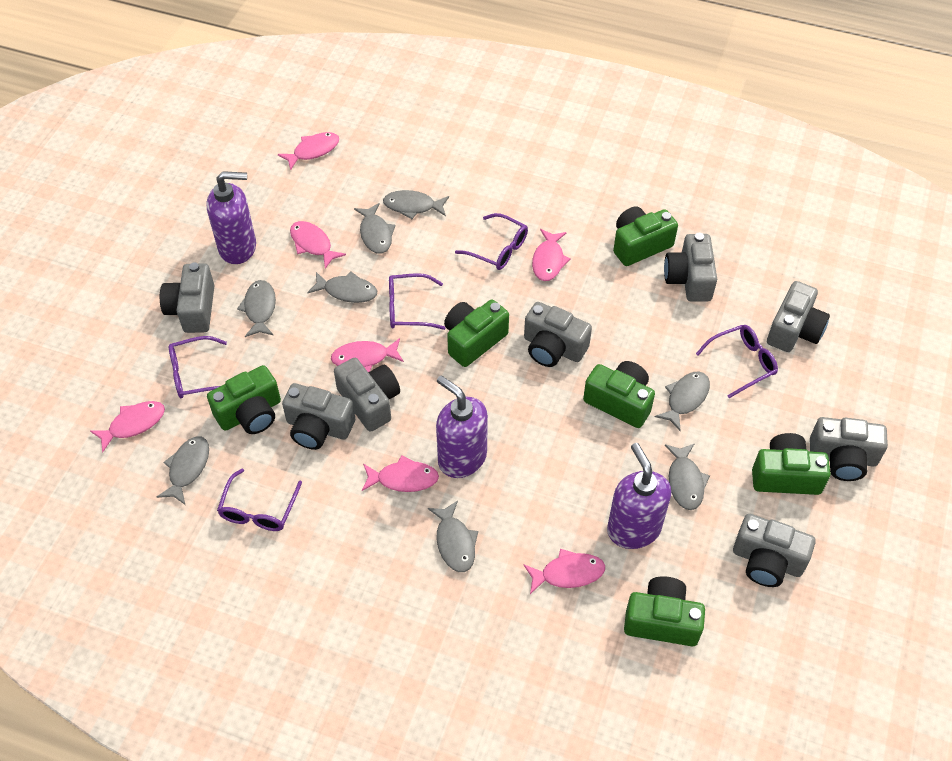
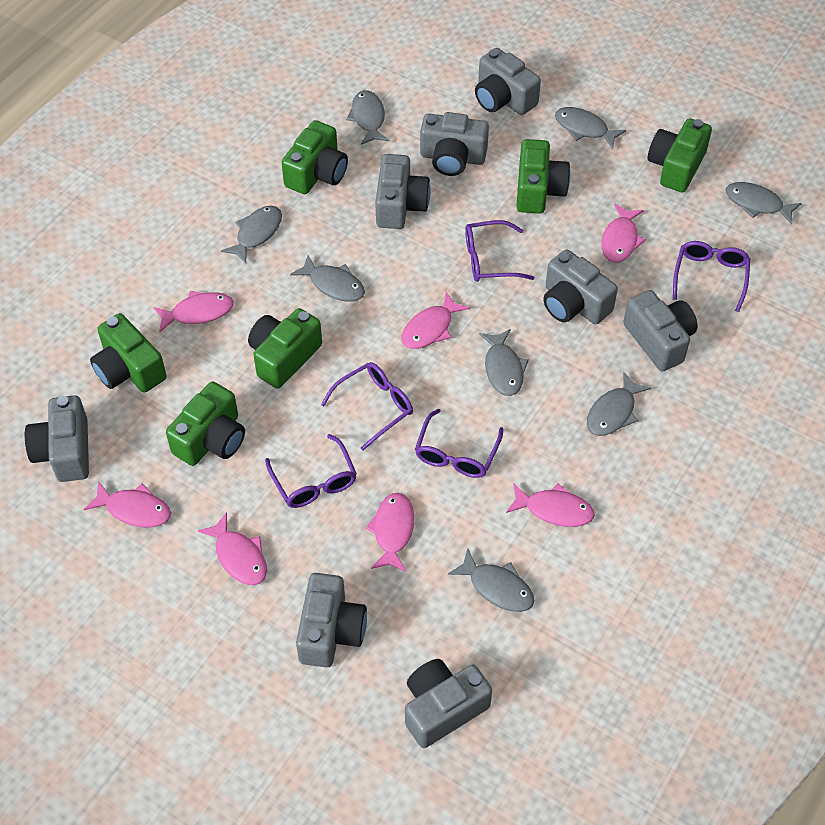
purple soap dispenser: 3 -> 0

